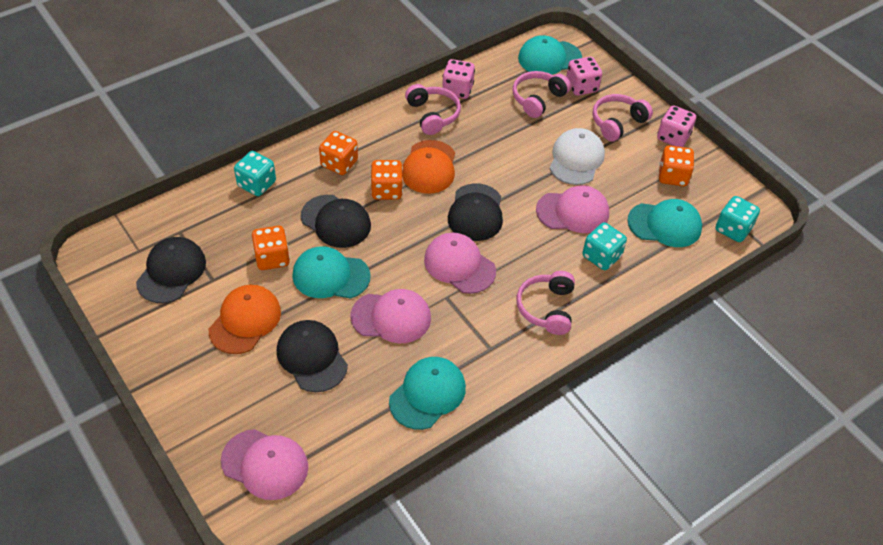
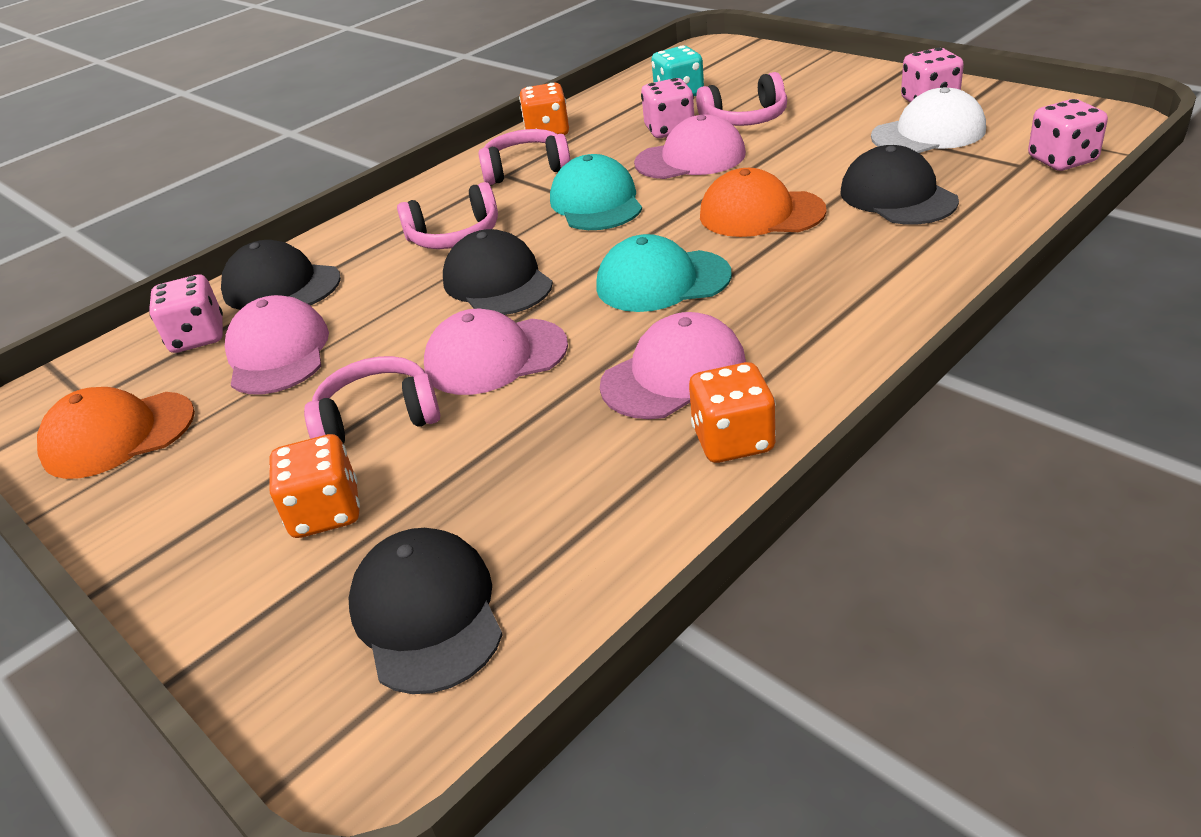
orange dice: 4 -> 3
pink dice: 3 -> 4
turquoise cap: 4 -> 2
turquoise dice: 3 -> 1

